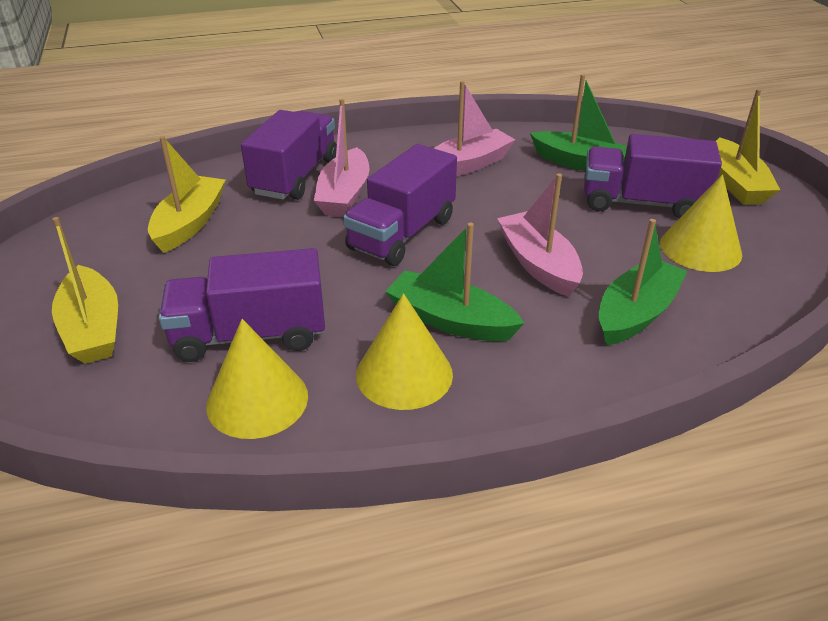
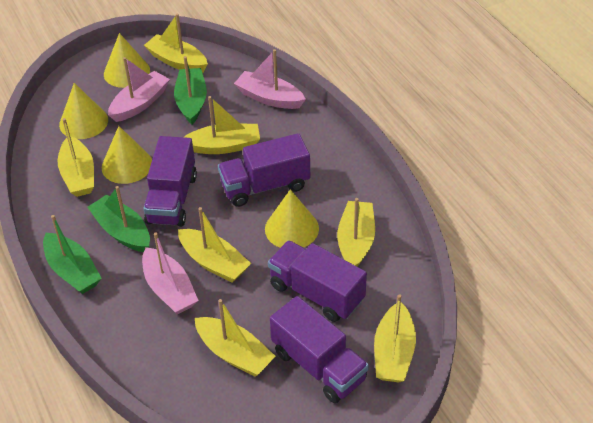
yellow boat: 3 -> 7
yellow cone: 3 -> 4

